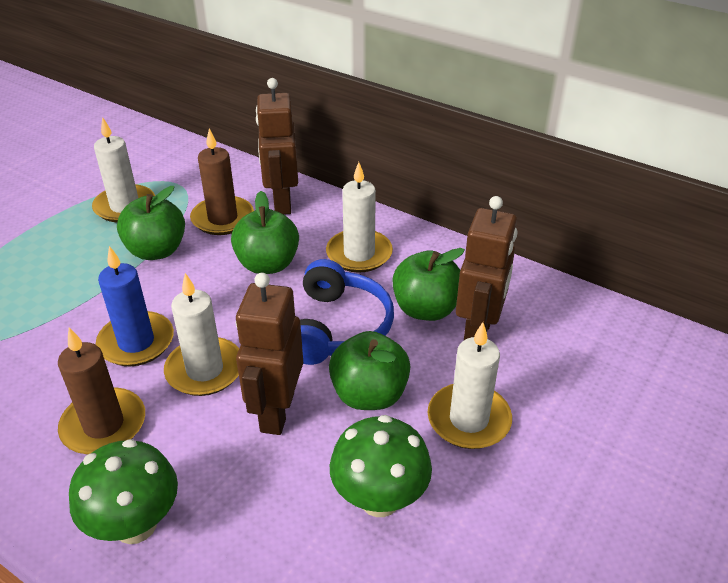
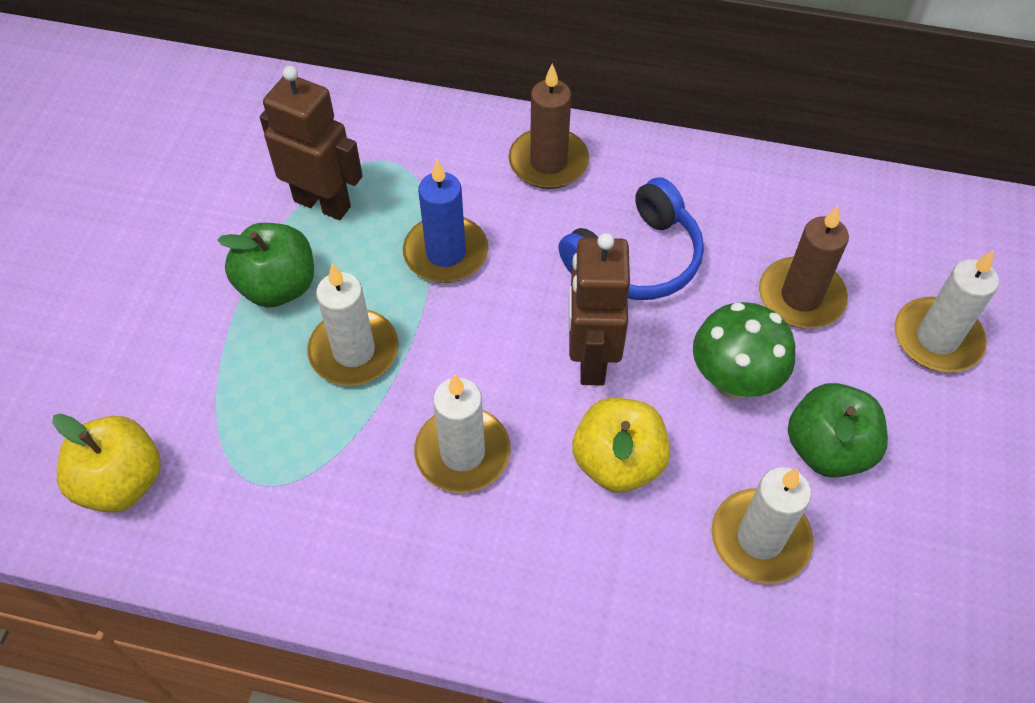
brown robot: 3 -> 2
green apple: 4 -> 2
green mushroom: 2 -> 1
yellow apple: 0 -> 2

